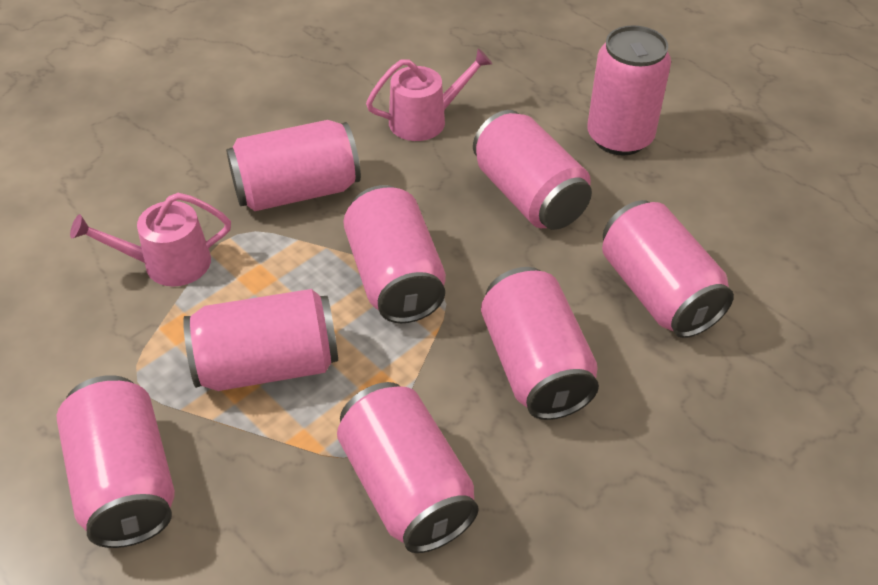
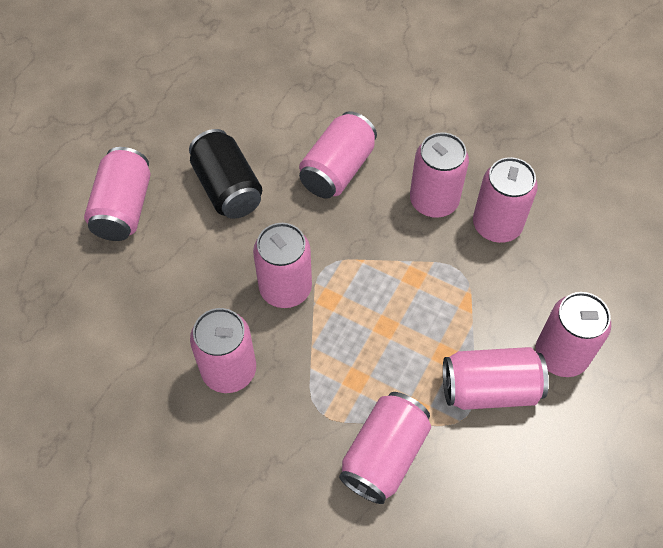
black can: 0 -> 1
pink watering can: 2 -> 0

